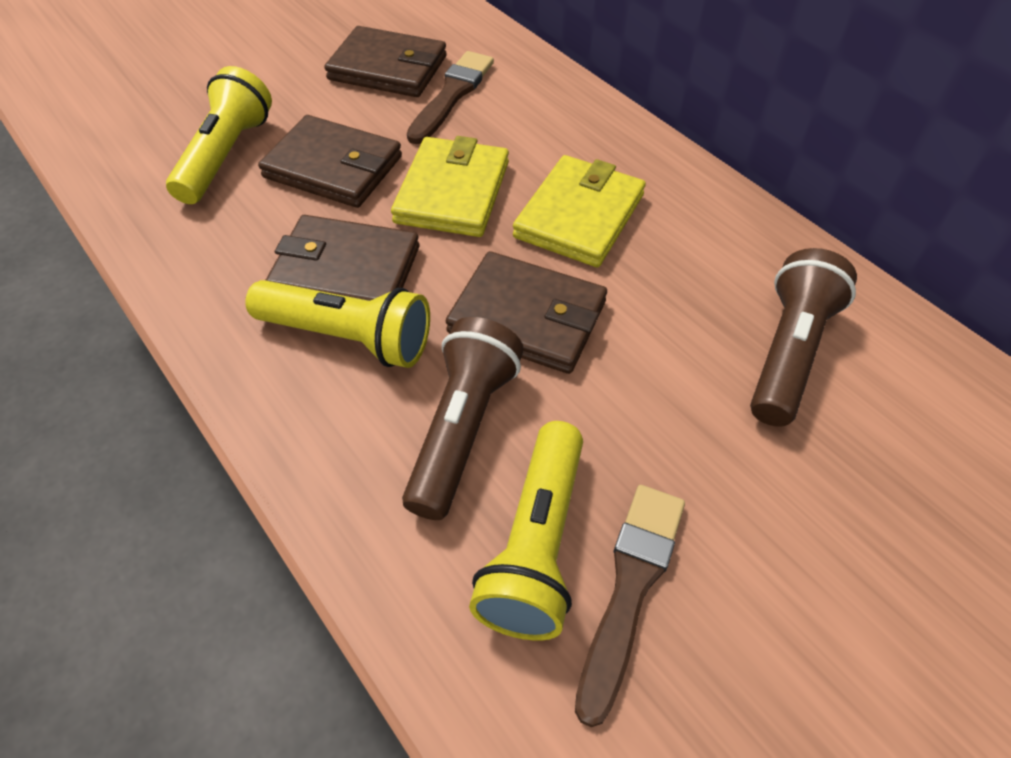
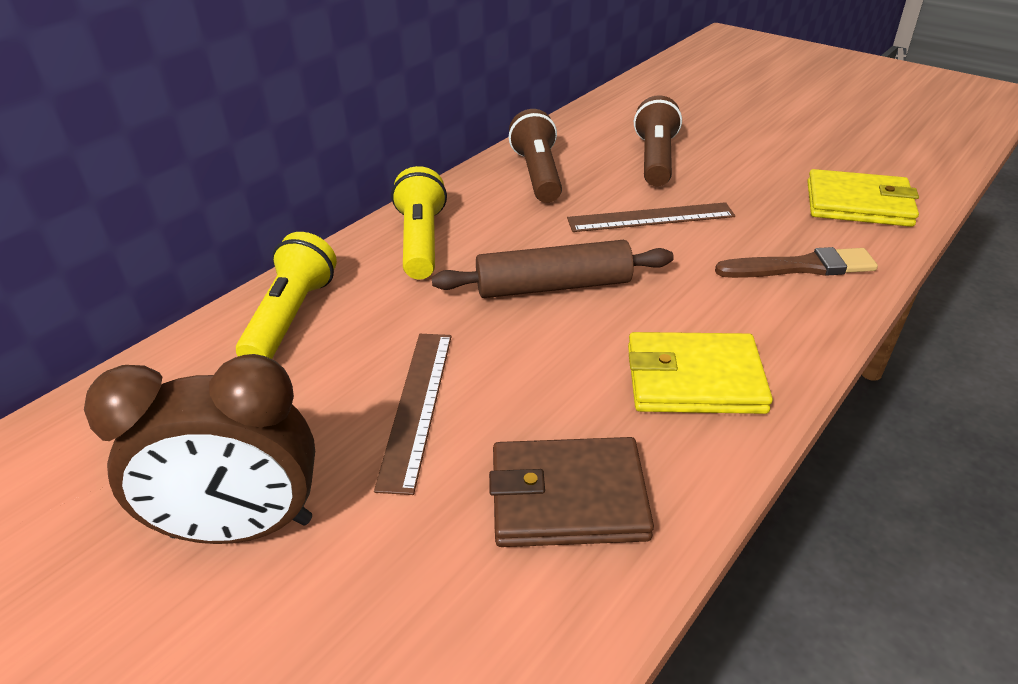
brown brush: 2 -> 1
brown clock: 0 -> 1
brown rolling pin: 0 -> 1
brown ruler: 0 -> 2
brown wallet: 4 -> 1
yellow flashlight: 3 -> 2

